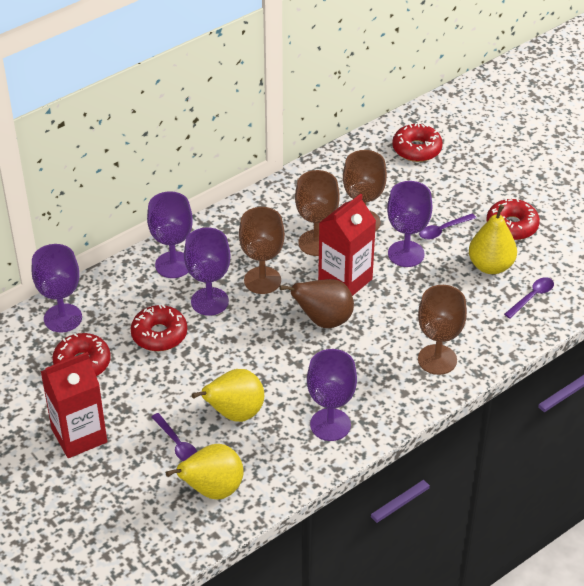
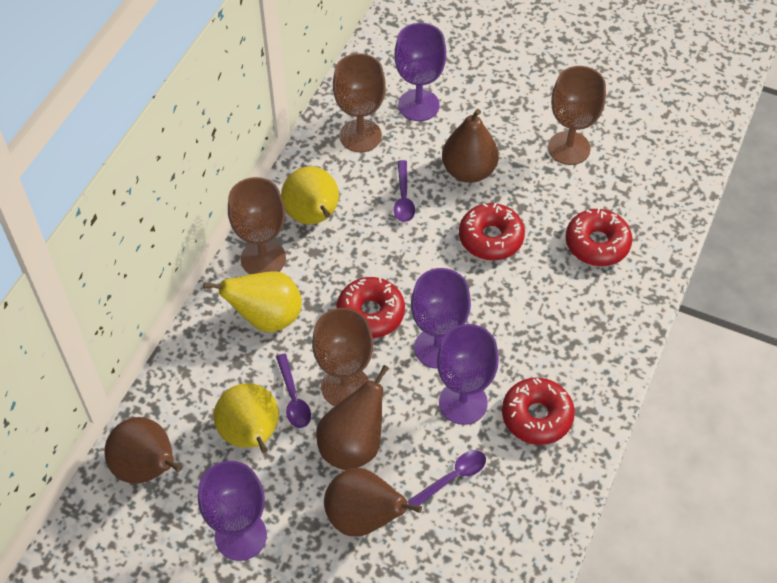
brown pear: 1 -> 4
purple goblet: 5 -> 4
red carton: 2 -> 0

